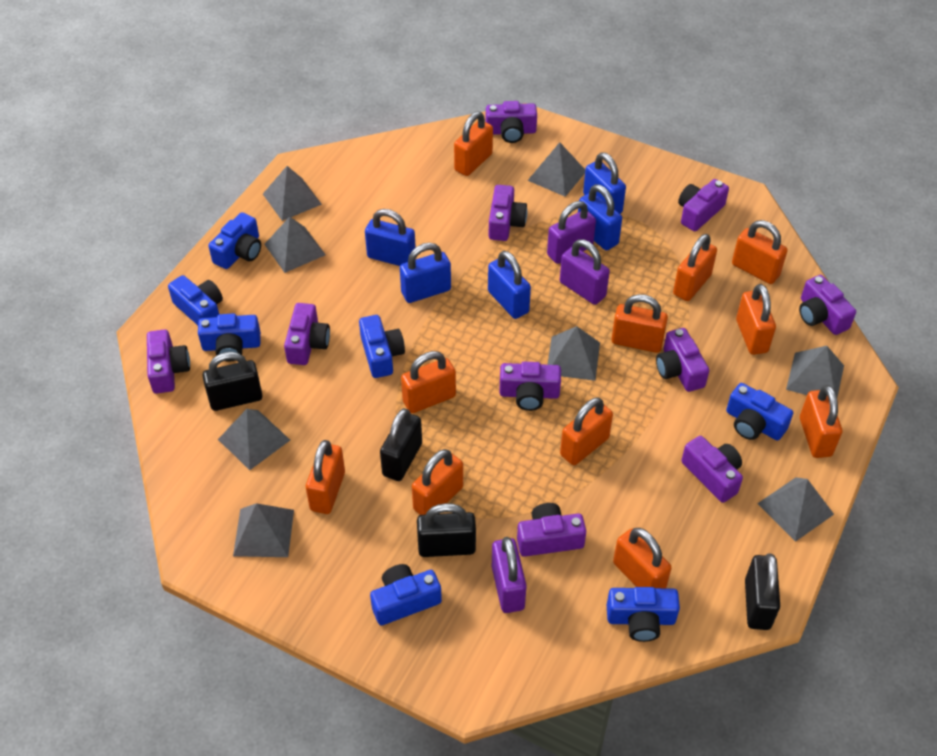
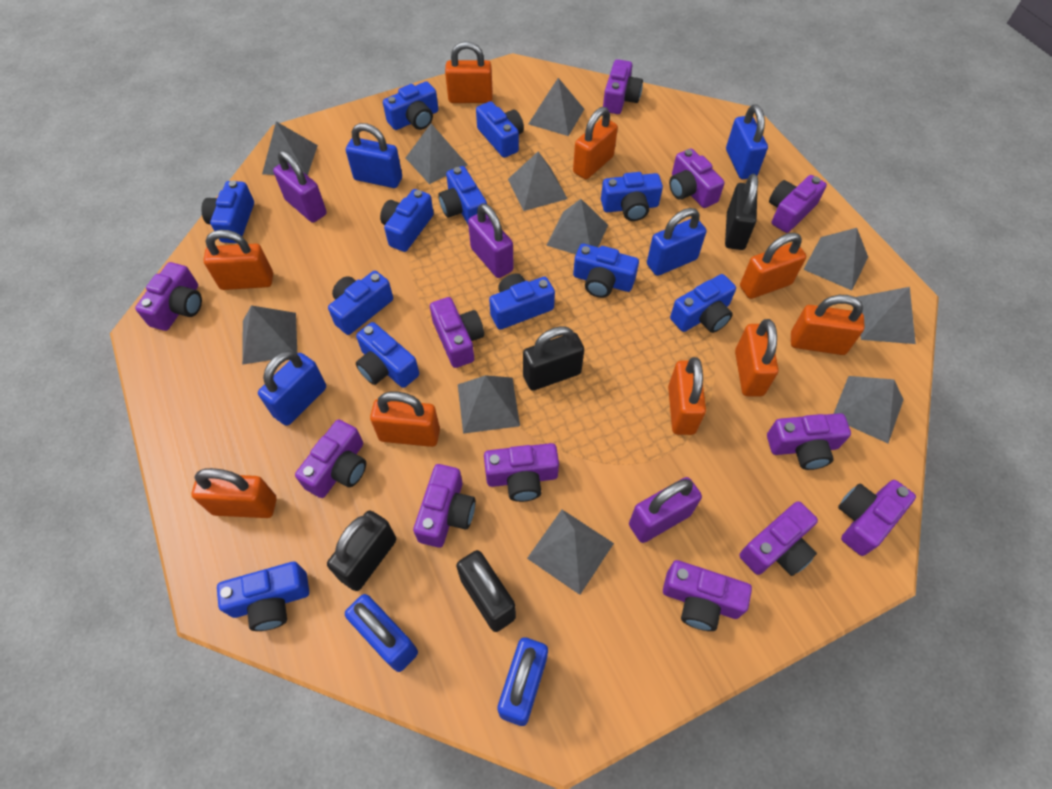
blue camera: 7 -> 12
blue padlock: 5 -> 6
grey pyramid: 8 -> 11
orange padlock: 11 -> 9
purple camera: 10 -> 12

